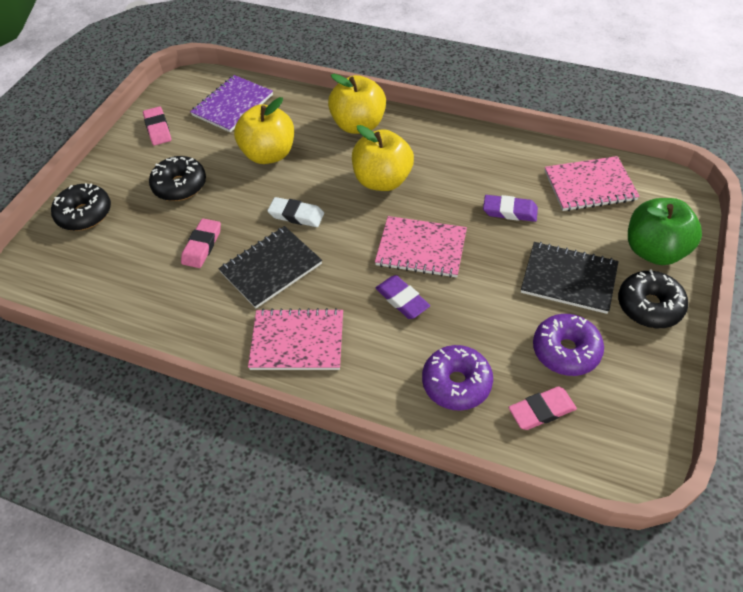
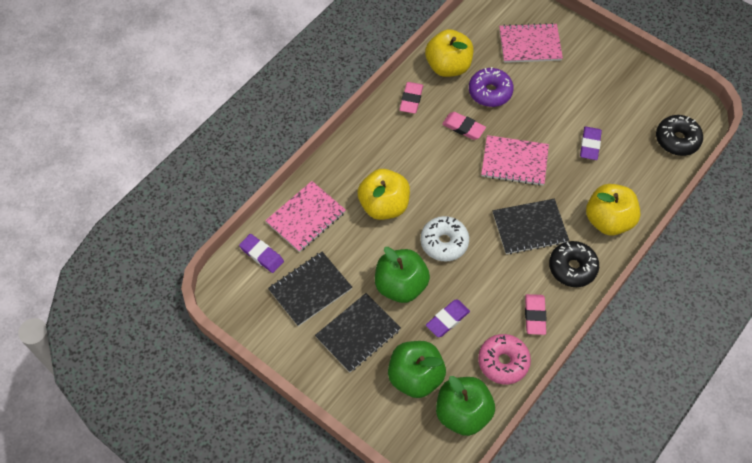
black donut: 3 -> 2
black notebook: 2 -> 3
green apple: 1 -> 3
pink donut: 0 -> 1
purple donut: 2 -> 1
purple eraser: 2 -> 3
purple notebook: 1 -> 0
white donut: 0 -> 1
white eraser: 1 -> 0

